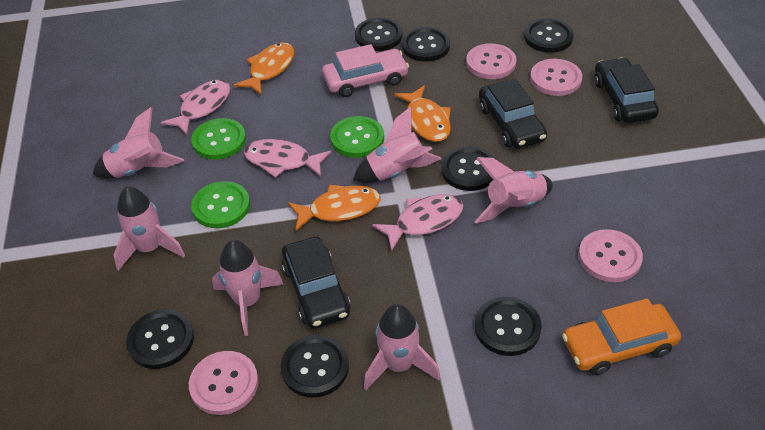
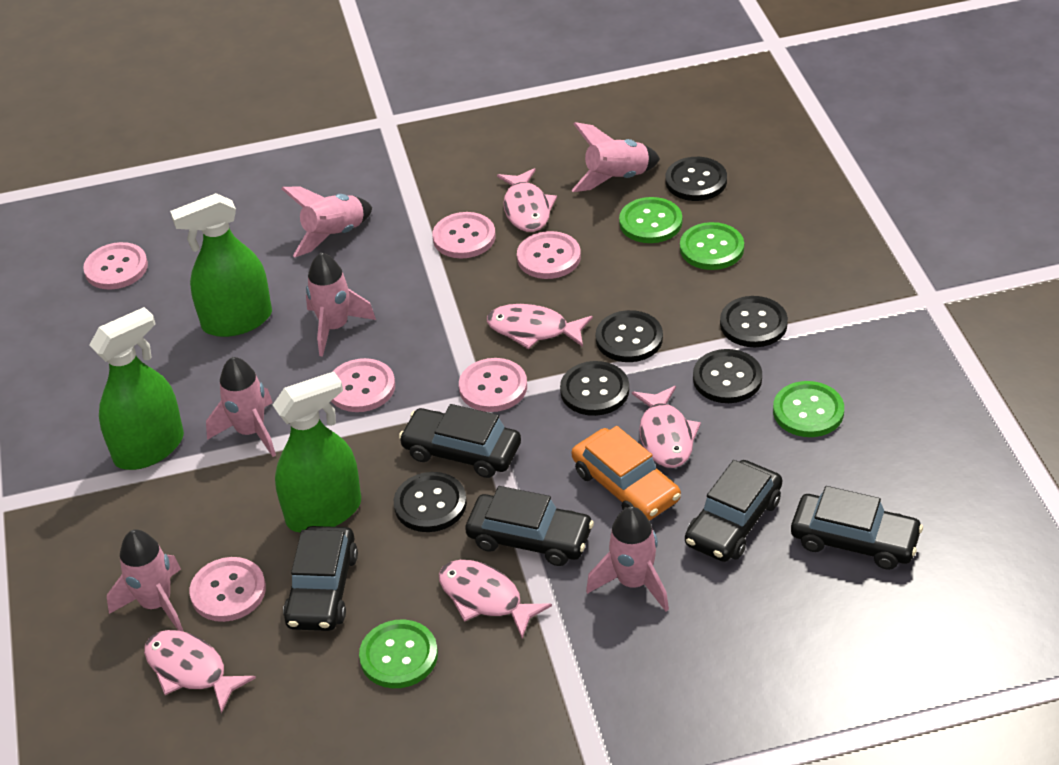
black button: 7 -> 6
black car: 3 -> 5
green button: 3 -> 4
green spray bottle: 0 -> 3
orange fish: 3 -> 0
pink button: 4 -> 6
pink car: 1 -> 0
pink fish: 3 -> 5

